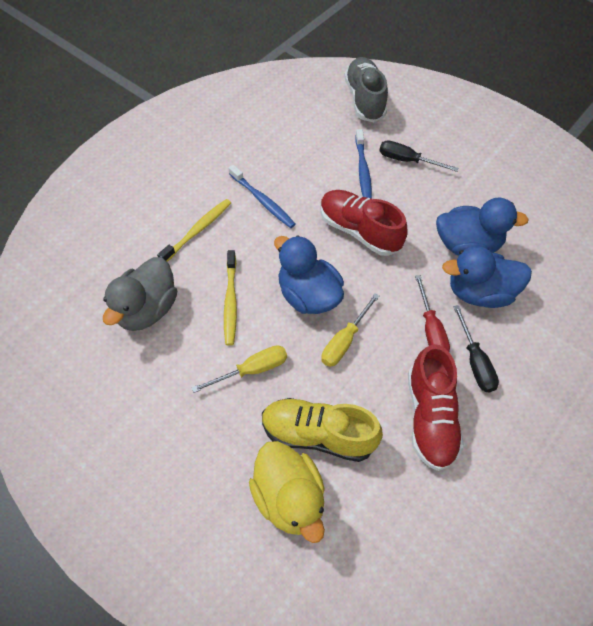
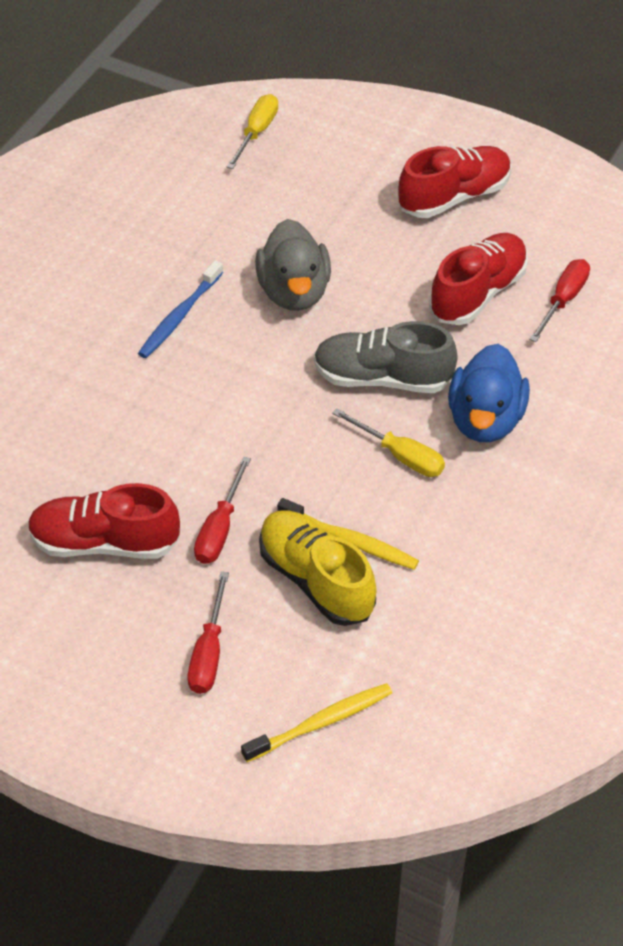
black screwdriver: 2 -> 0
blue duck: 3 -> 1
blue toothbrush: 2 -> 1
red screwdriver: 1 -> 3
red shoe: 2 -> 3
yellow duck: 1 -> 0

